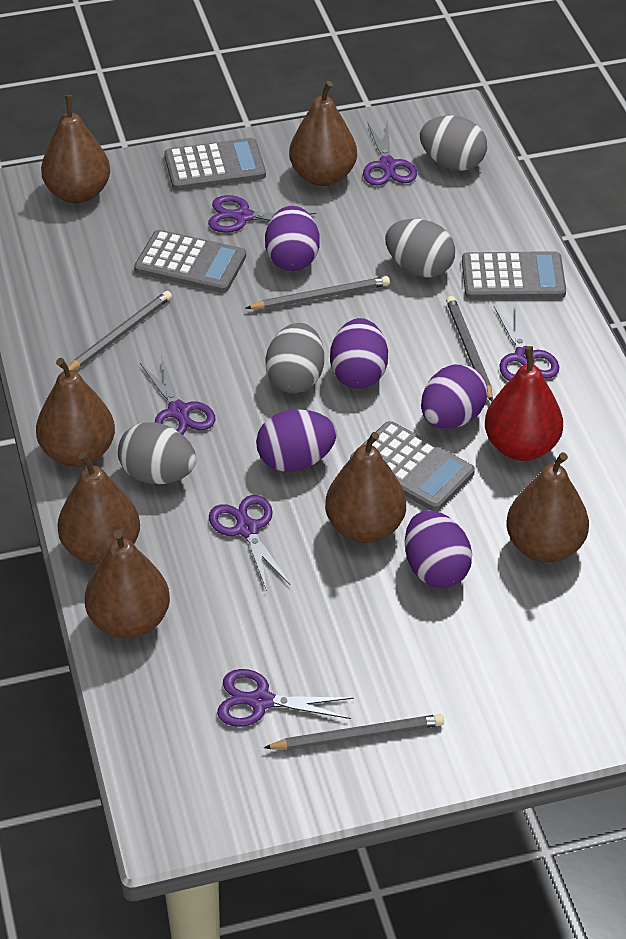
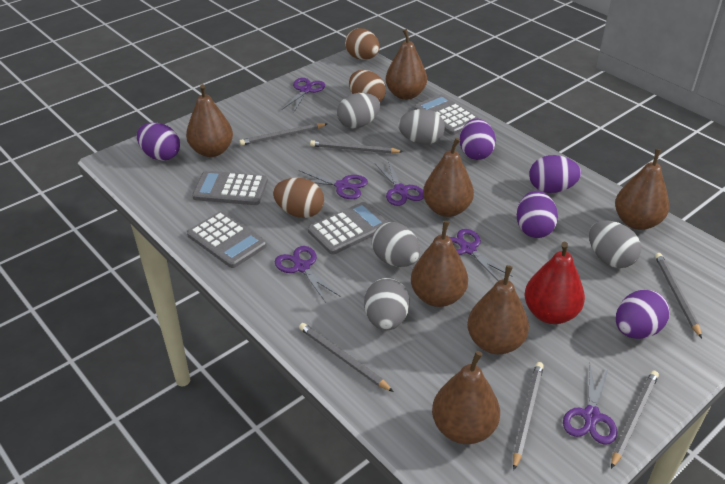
brown egg: 0 -> 3
grey egg: 4 -> 5
grey pencil: 4 -> 6

